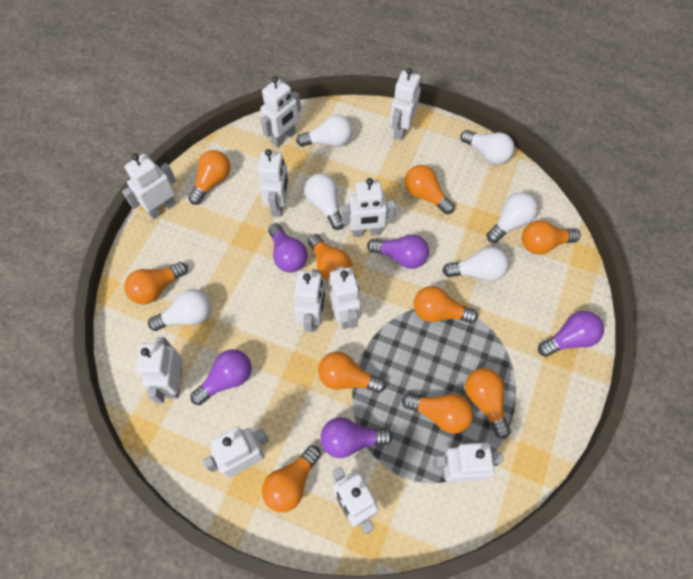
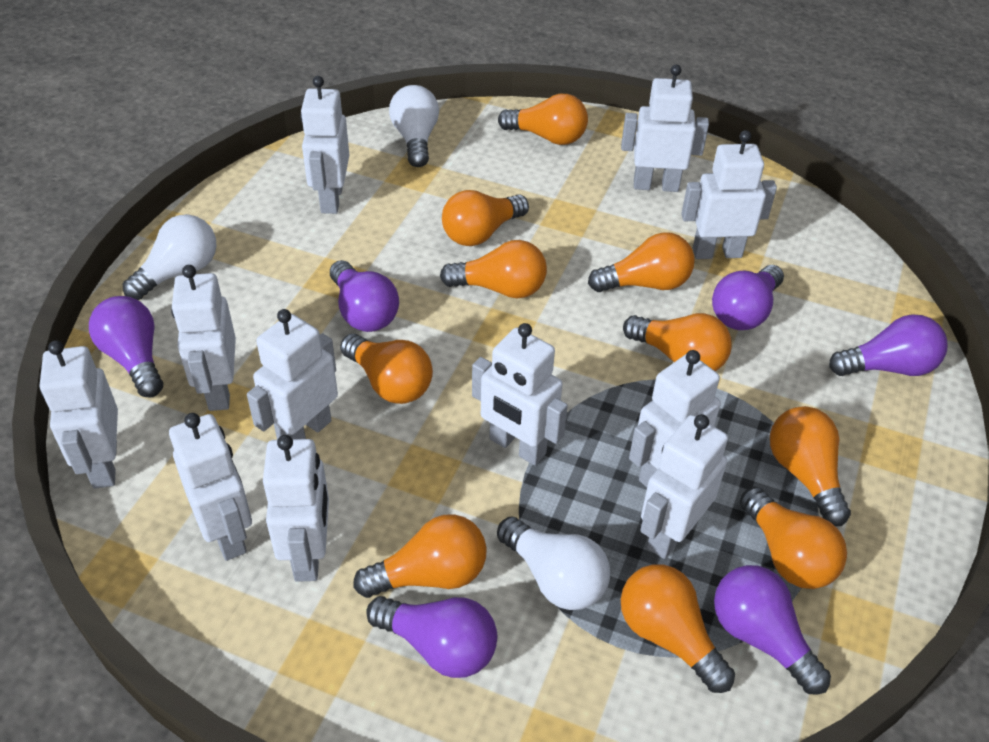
purple light bulb: 5 -> 6
white light bulb: 6 -> 3

